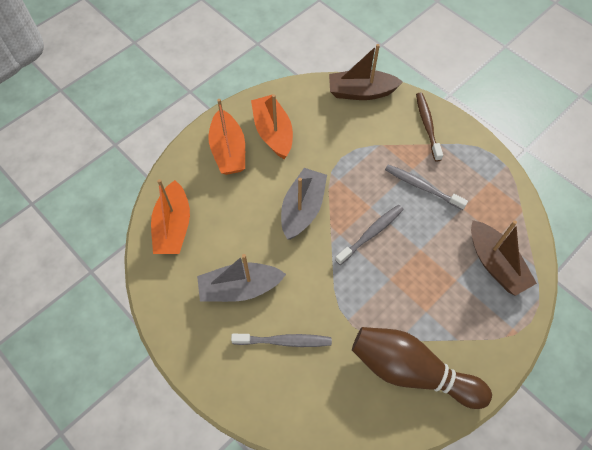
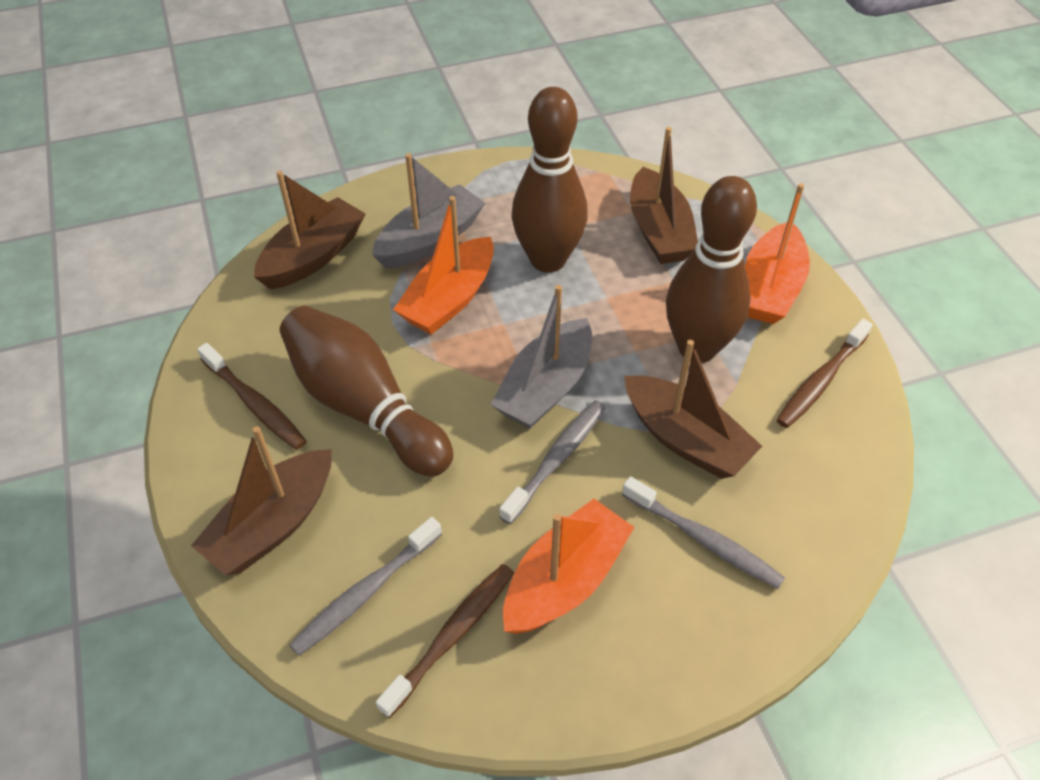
brown boat: 2 -> 4
brown bowling pin: 1 -> 3
brown toothbrush: 1 -> 3

